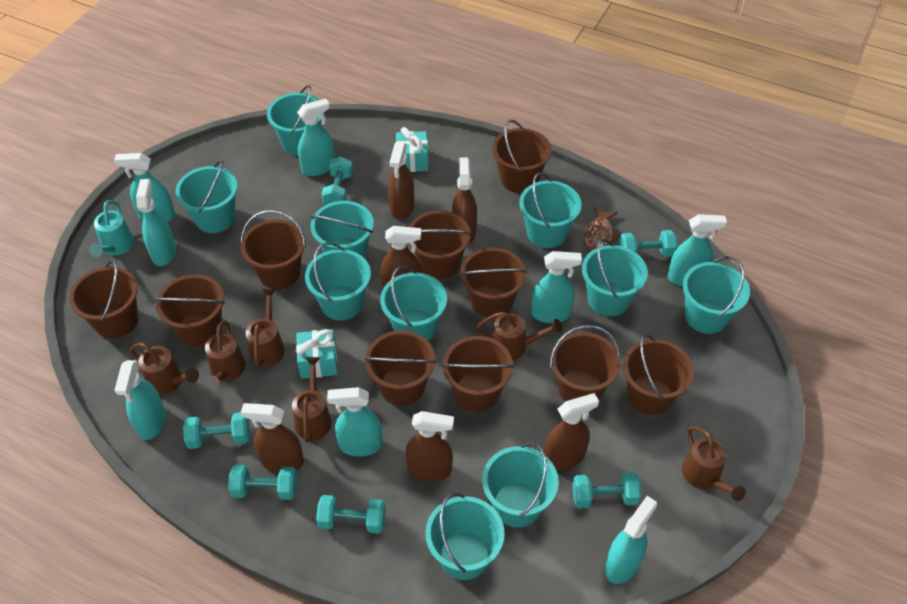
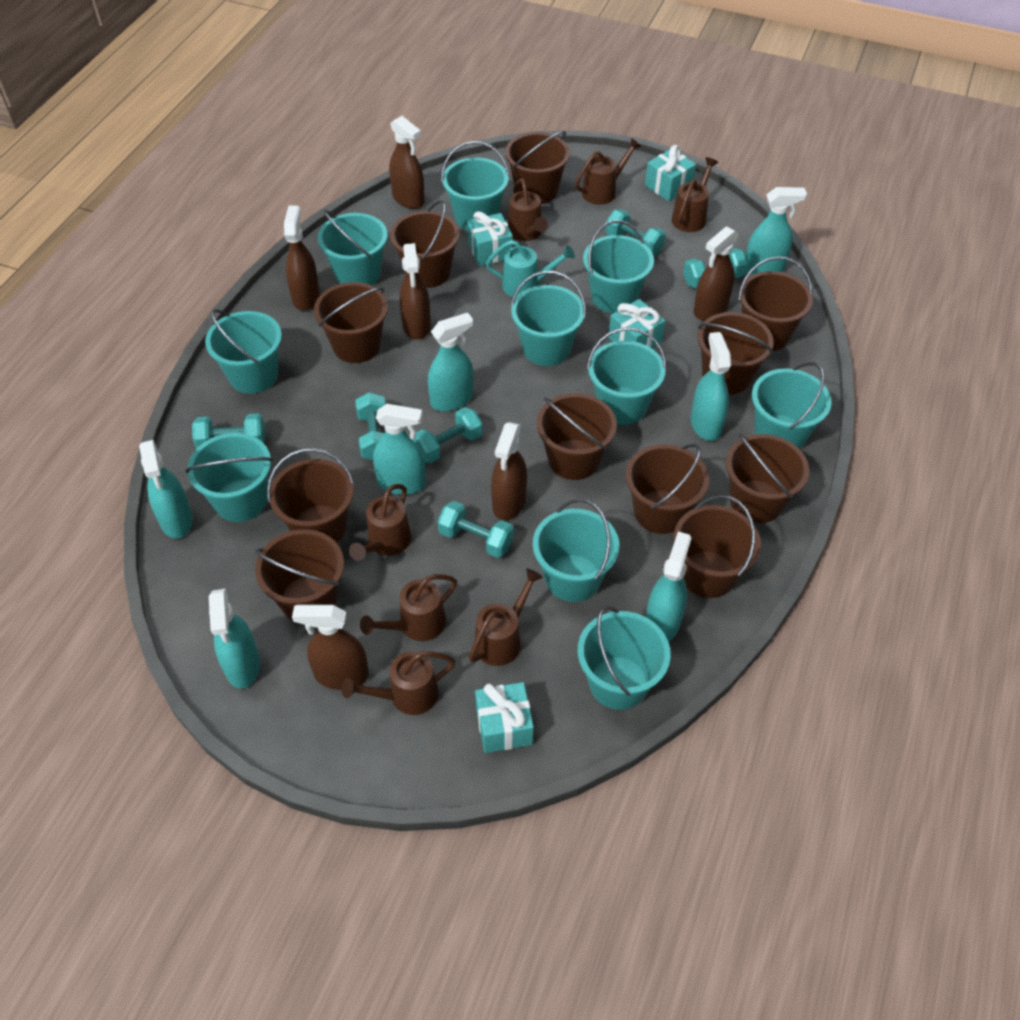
brown bucket: 10 -> 11
brown fish: 1 -> 0
brown watering can: 6 -> 7
turquoise gift: 2 -> 4
turquoise spray bottle: 8 -> 7

